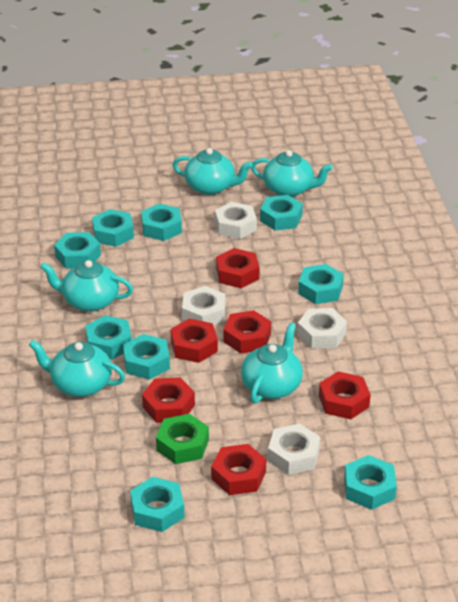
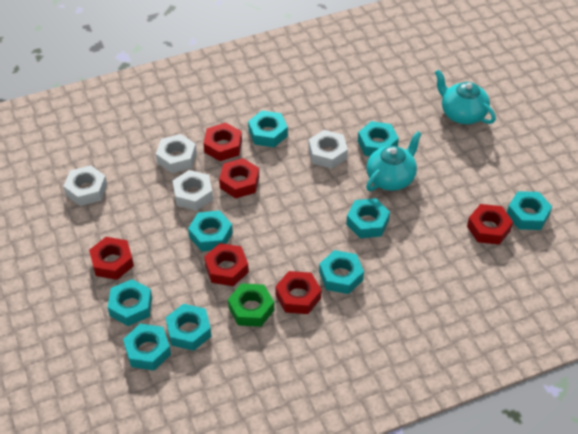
turquoise teapot: 5 -> 2

